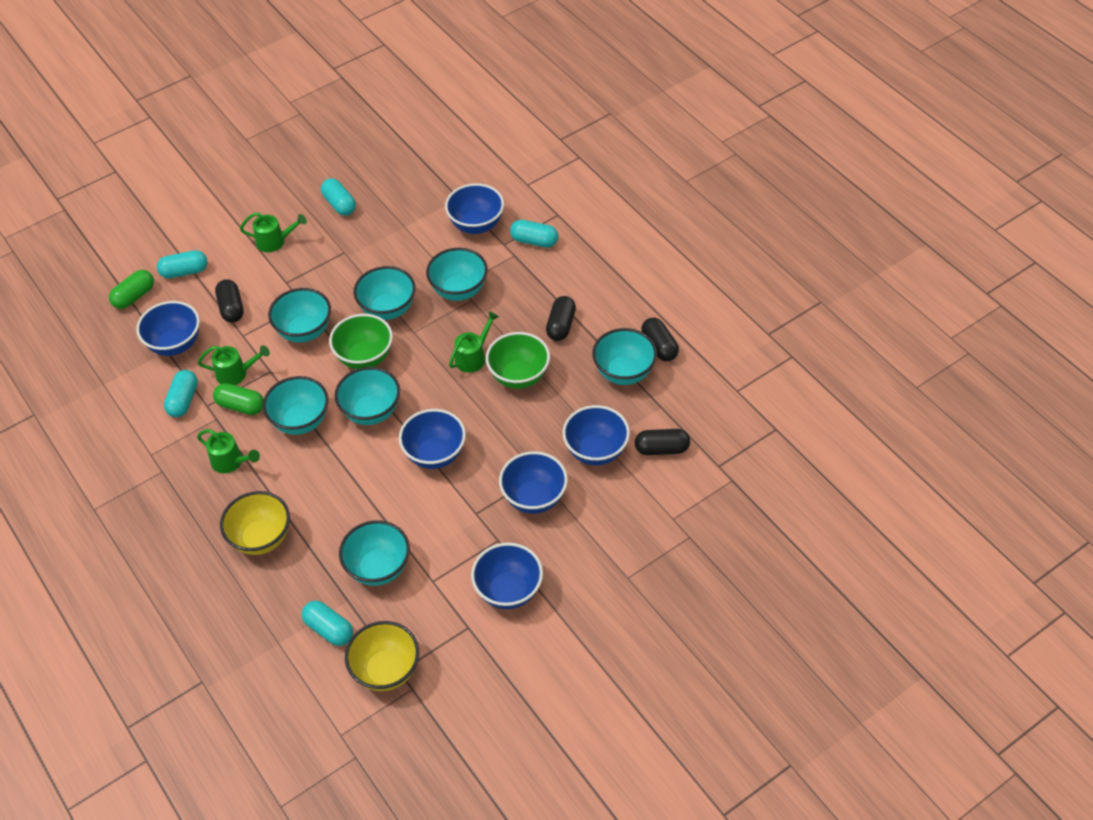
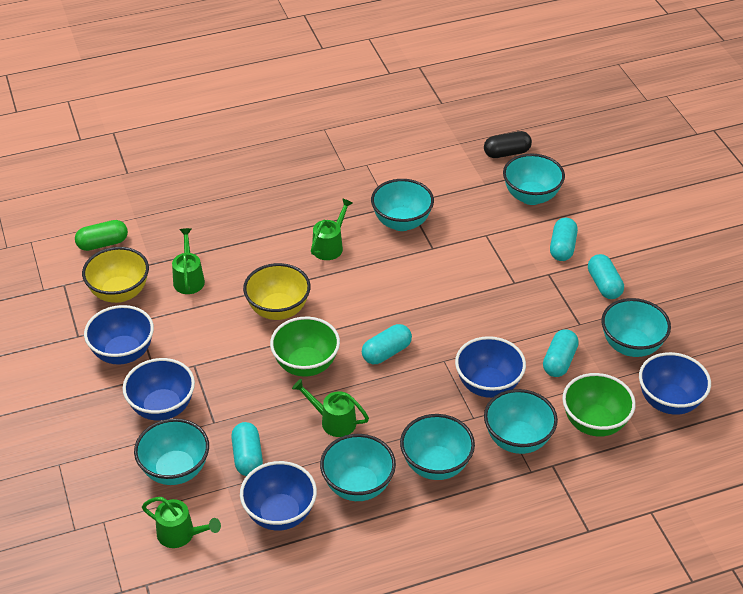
black capsule: 4 -> 1
blue bowl: 6 -> 5
green capsule: 2 -> 1

